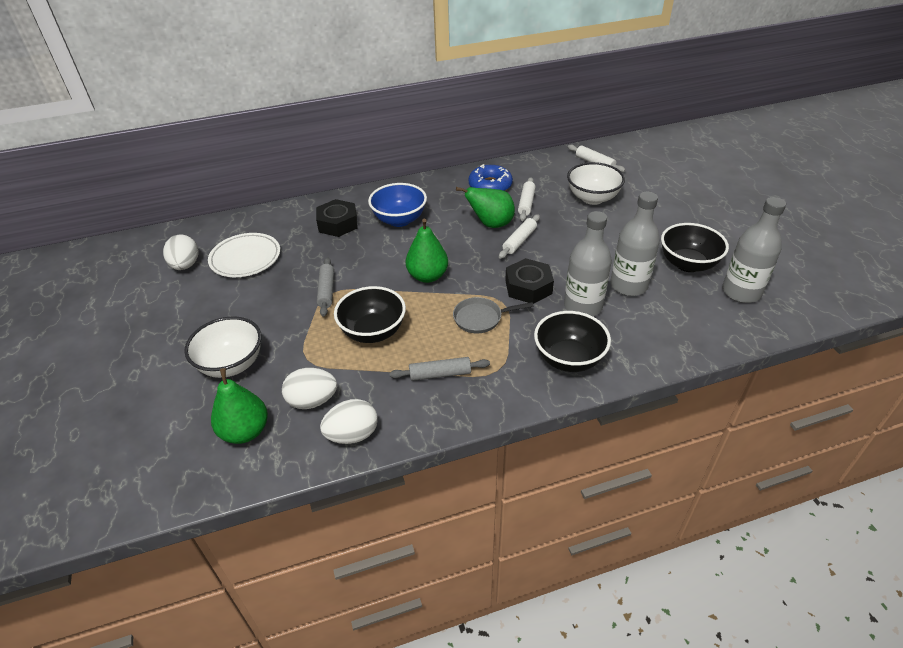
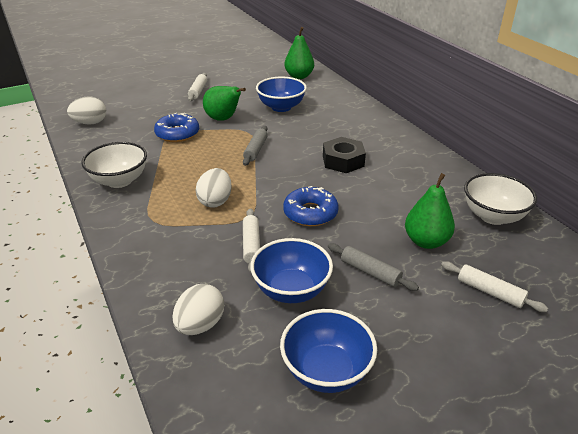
black bowl: 3 -> 0
black nut: 2 -> 1
blue bowl: 1 -> 3
blue donut: 1 -> 2
grey bottle: 3 -> 0
grey pan: 1 -> 0
white plate: 1 -> 0

